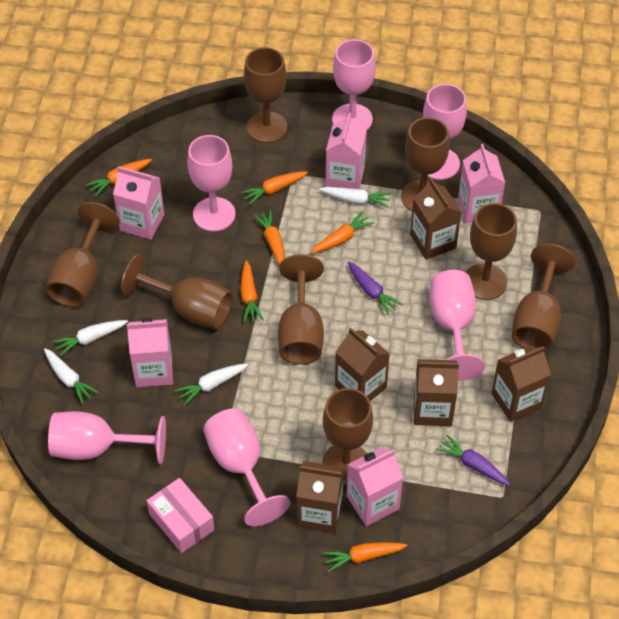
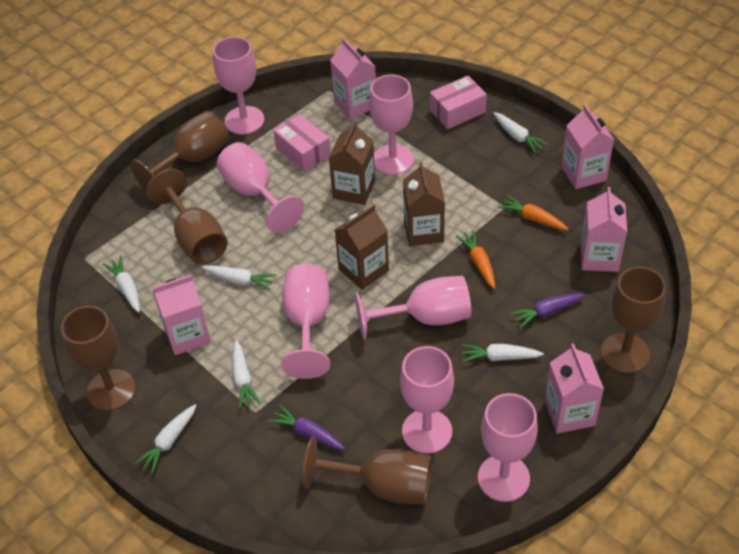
brown carton: 5 -> 3
brown goblet: 8 -> 5
orange carrot: 6 -> 2
pink box: 1 -> 2
pink goblet: 6 -> 7
white carrot: 4 -> 6

